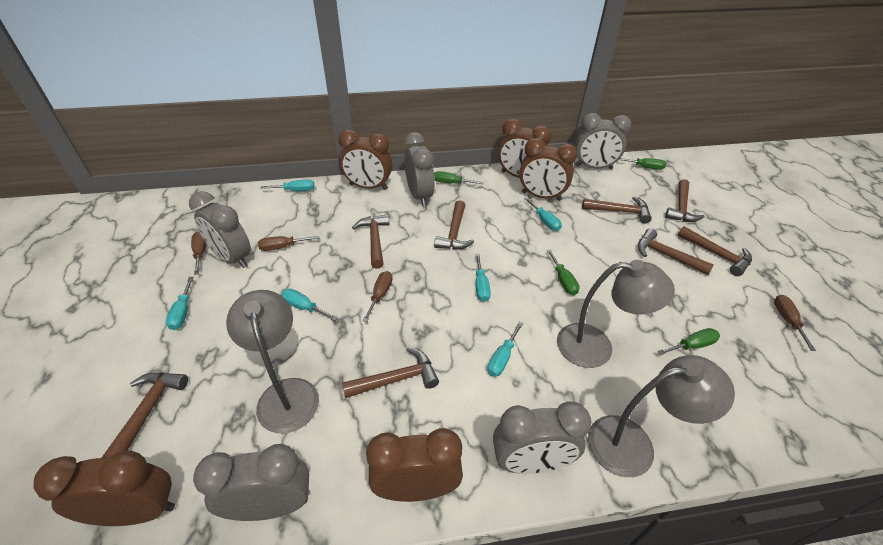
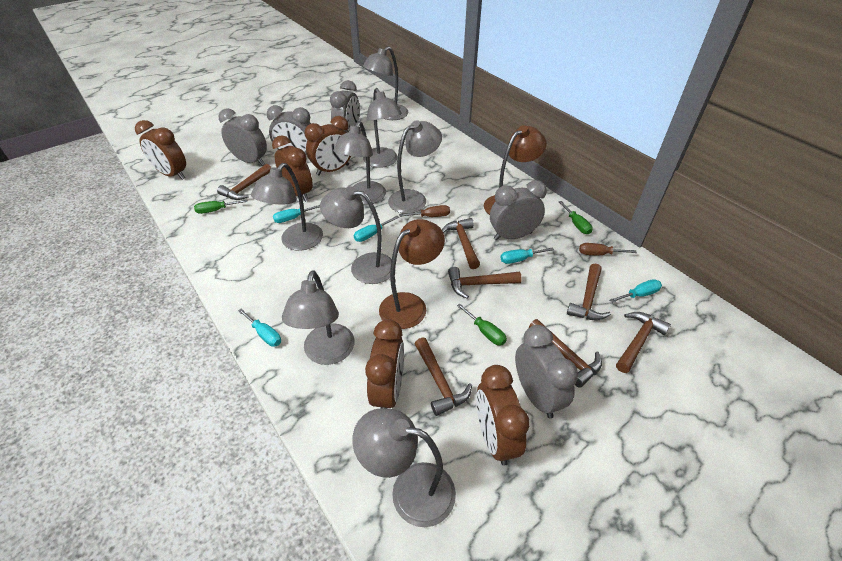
brown hammer: 8 -> 7
brown lamp: 0 -> 2
brown screwdriver: 4 -> 2
green screwdriver: 4 -> 3
grey lamp: 3 -> 8
turquoise screwdriver: 6 -> 5

